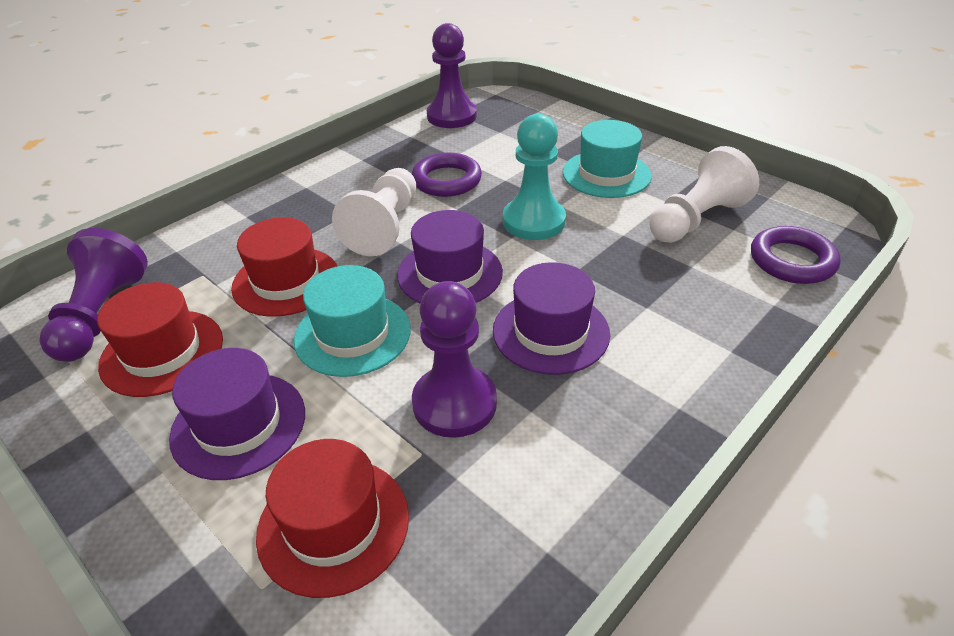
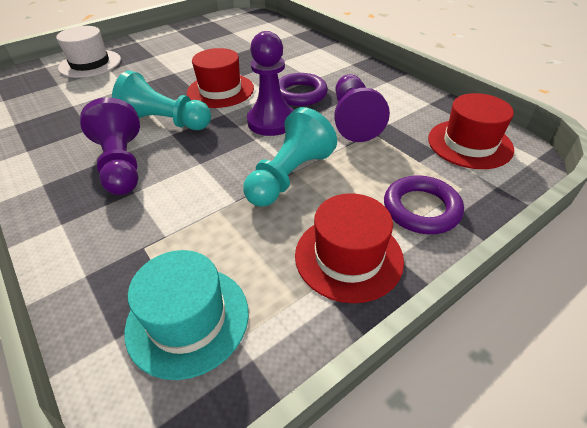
purple hat: 3 -> 0
turquoise hat: 2 -> 1
turquoise pawn: 1 -> 2
white hat: 0 -> 1
white pawn: 2 -> 0

